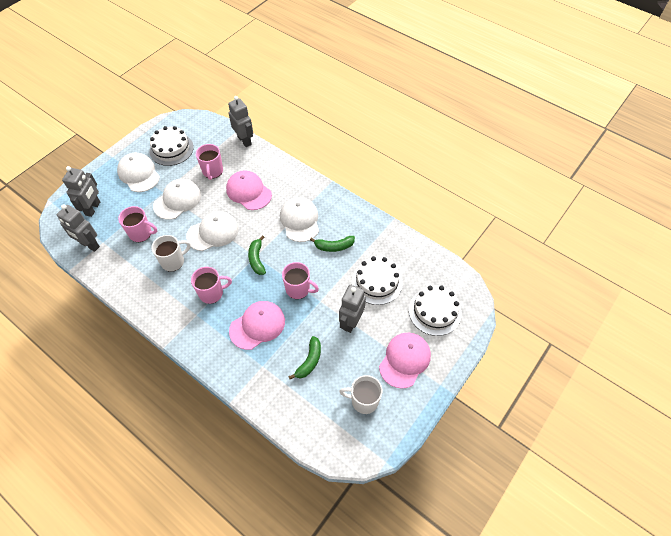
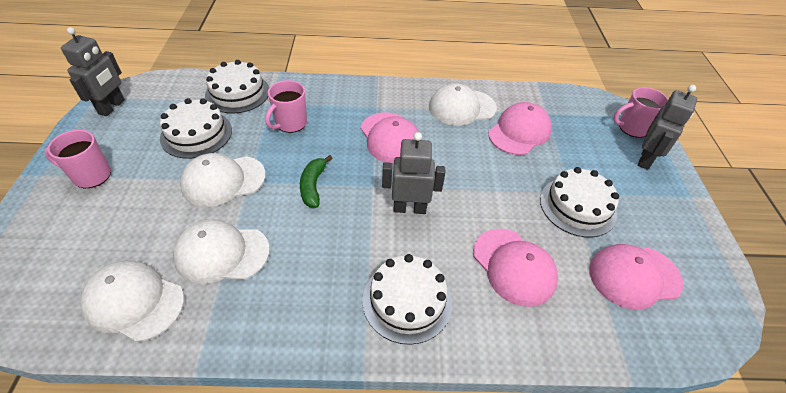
green banana: 3 -> 1
grey robot: 4 -> 3
pink cap: 3 -> 4
pink mug: 4 -> 3
white cake: 3 -> 4
white mug: 2 -> 0

